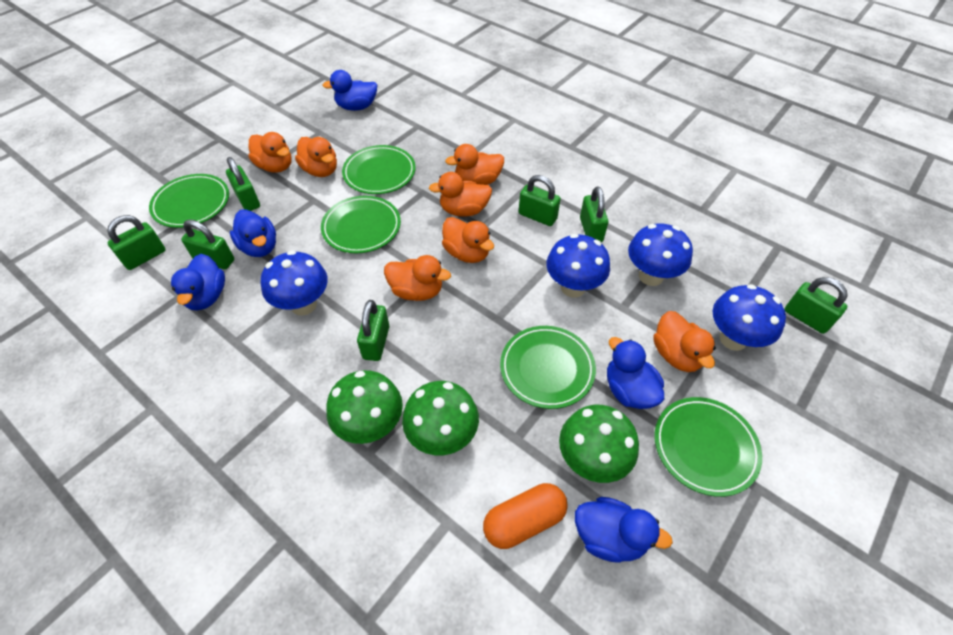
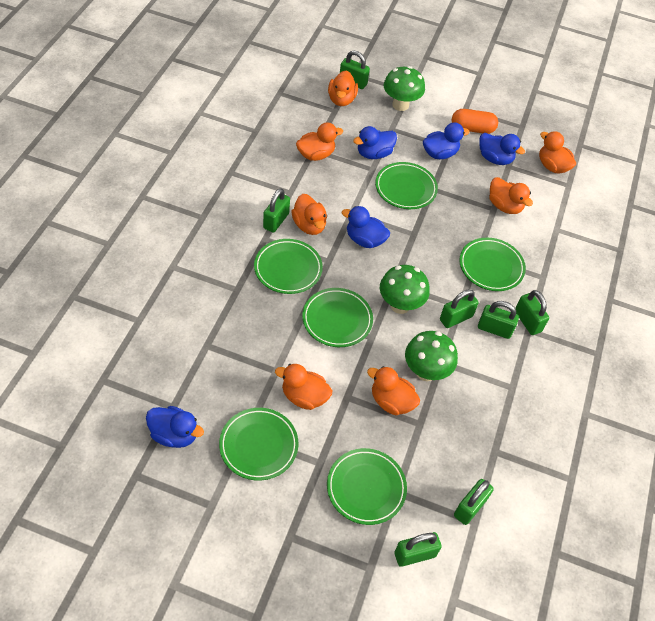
blue mushroom: 4 -> 0
green plate: 5 -> 6

